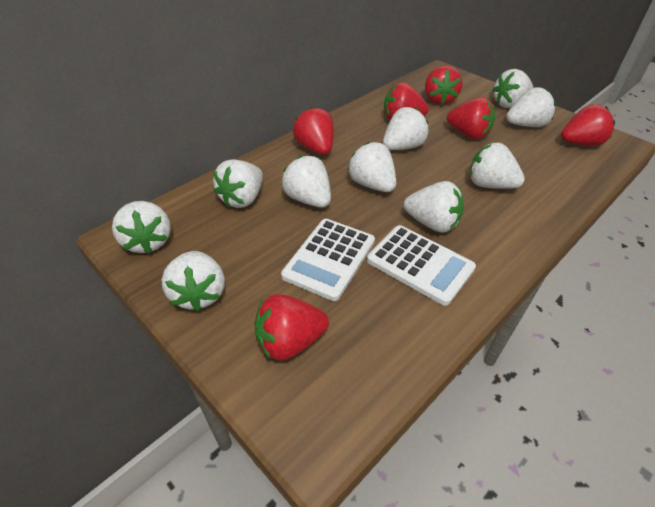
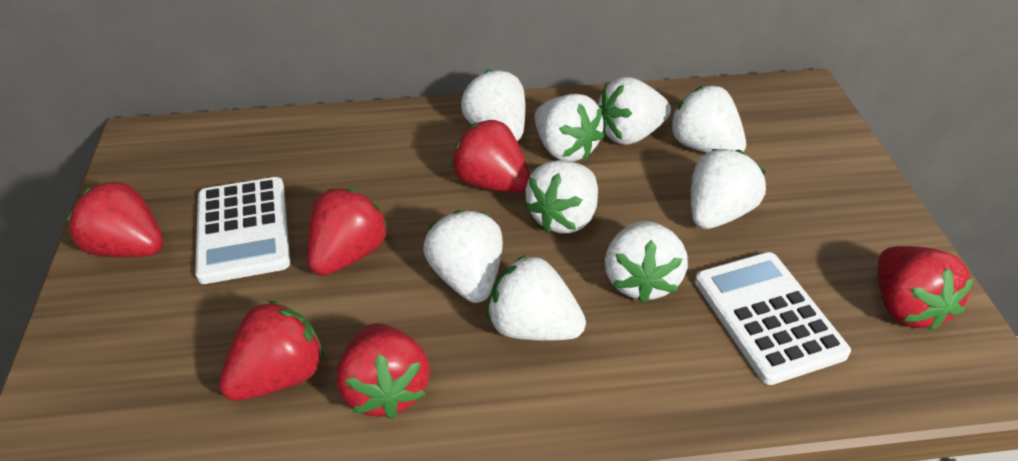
white strawberry: 10 -> 9

